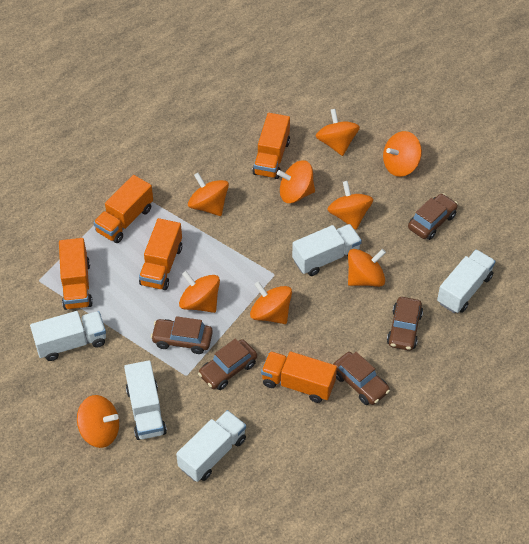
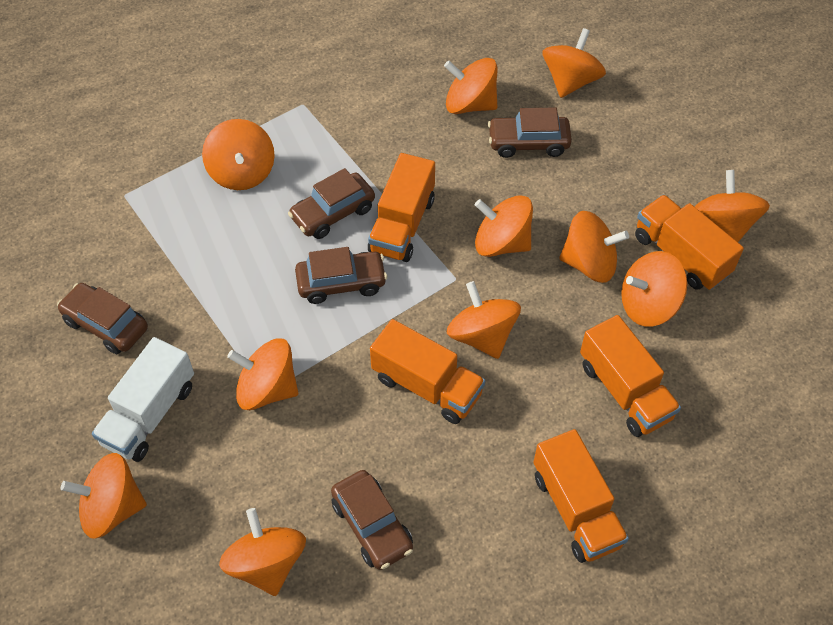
orange spinning top: 9 -> 11
white truck: 5 -> 1

